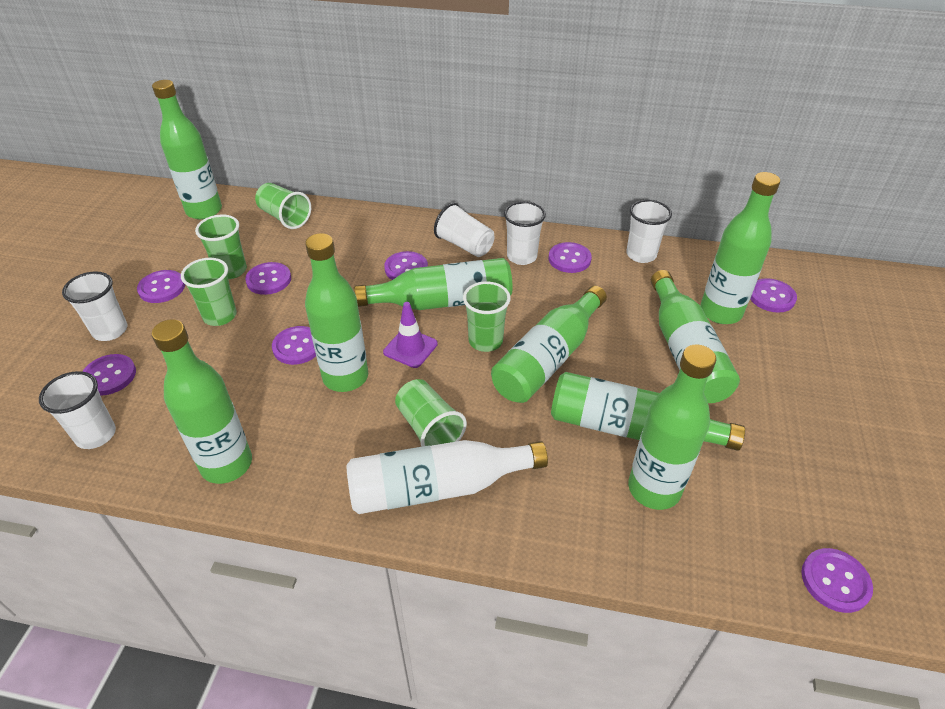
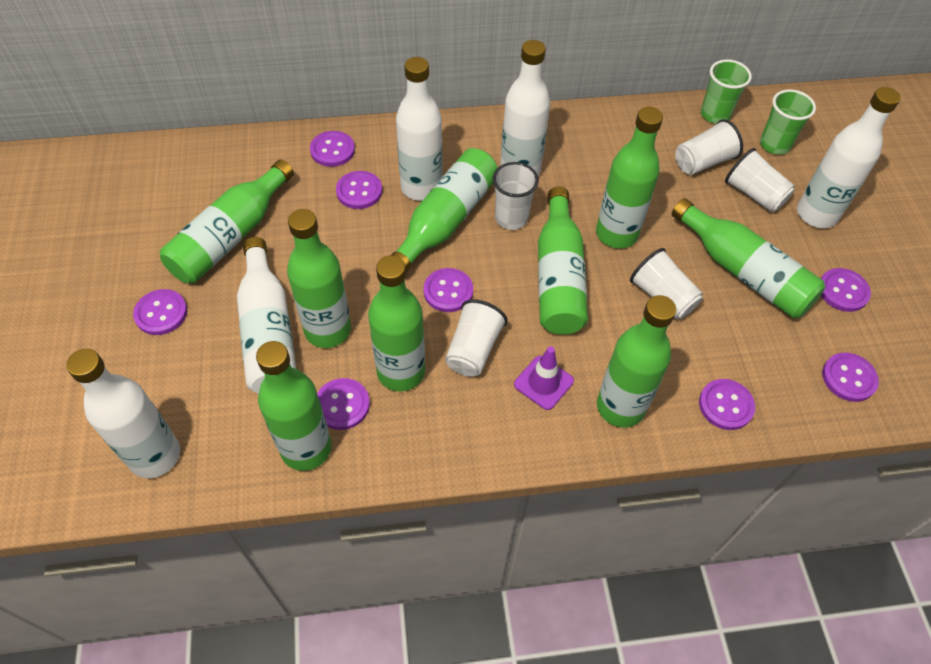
green cup: 5 -> 2
white bottle: 1 -> 5

